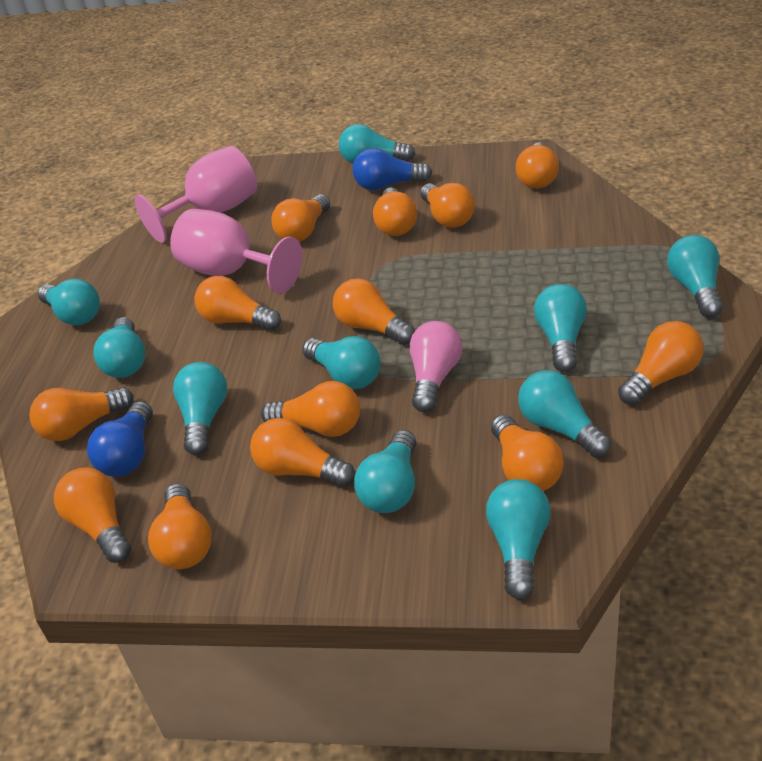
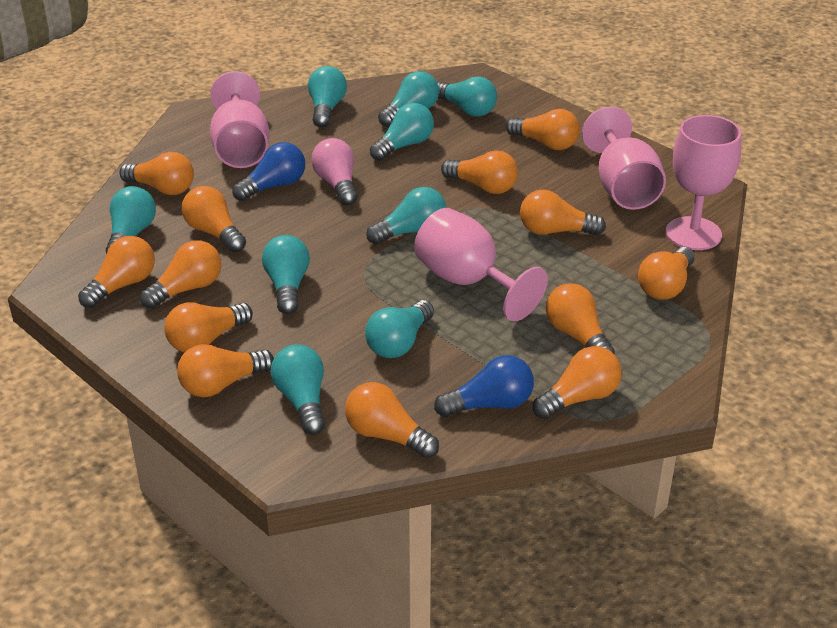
pink goblet: 2 -> 4
turquoise light bulb: 10 -> 9

